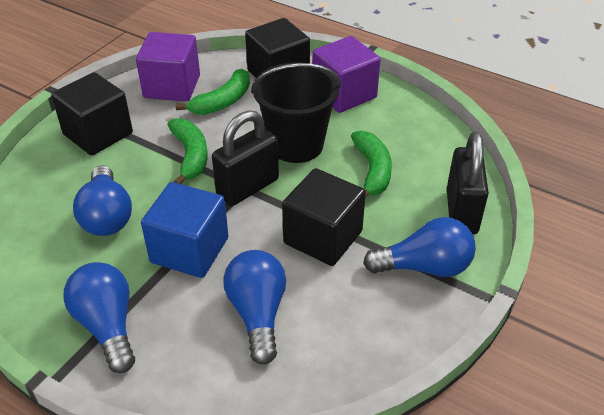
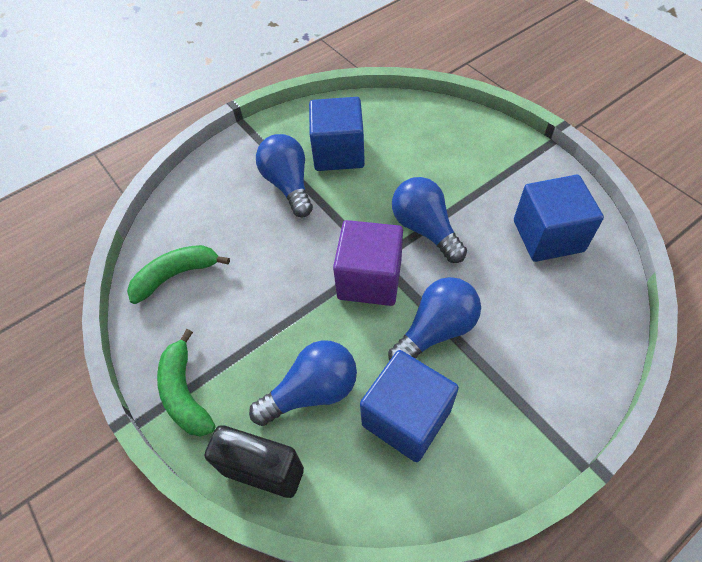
black bucket: 1 -> 0
black cube: 3 -> 0
black padlock: 2 -> 1
blue cube: 1 -> 3
green banana: 3 -> 2
purple cube: 2 -> 1

